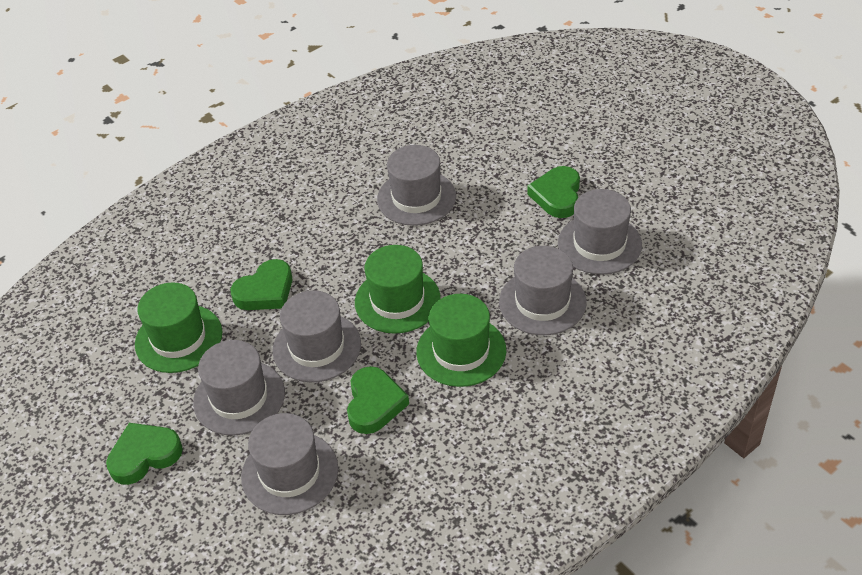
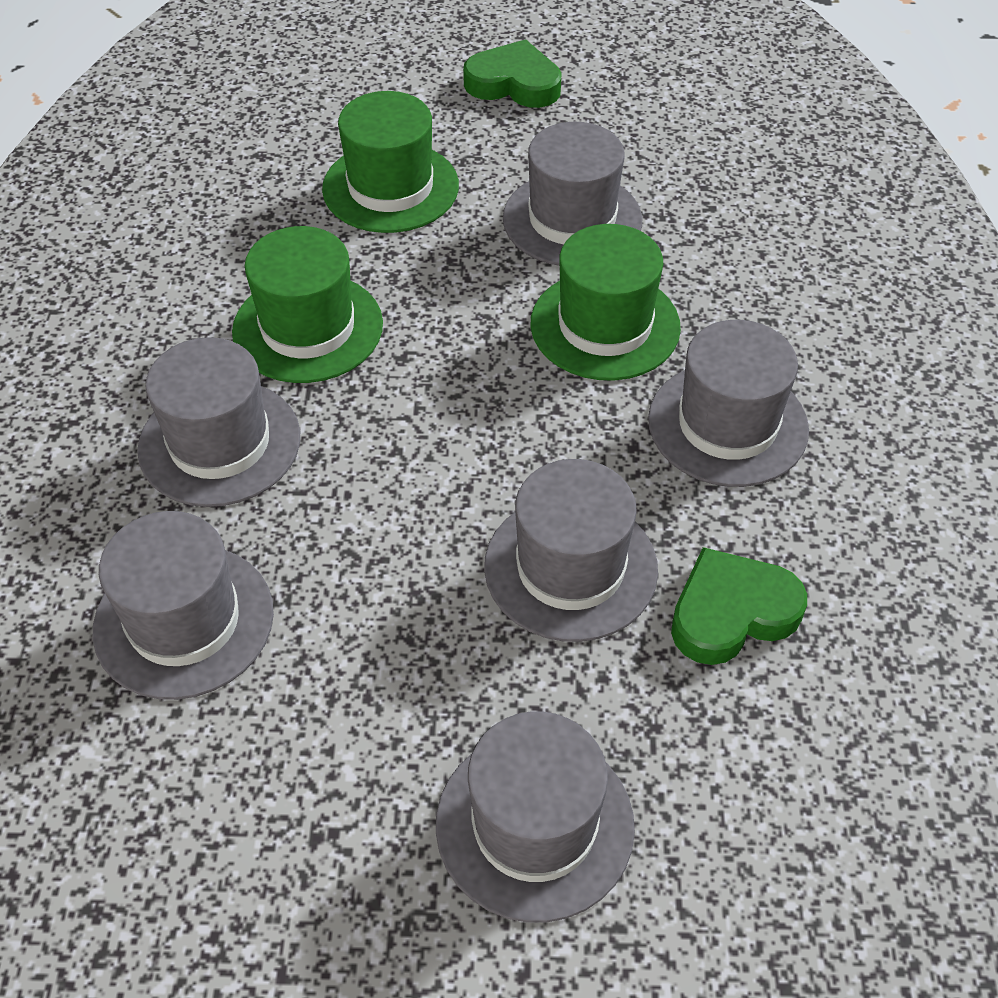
green heart: 4 -> 2

